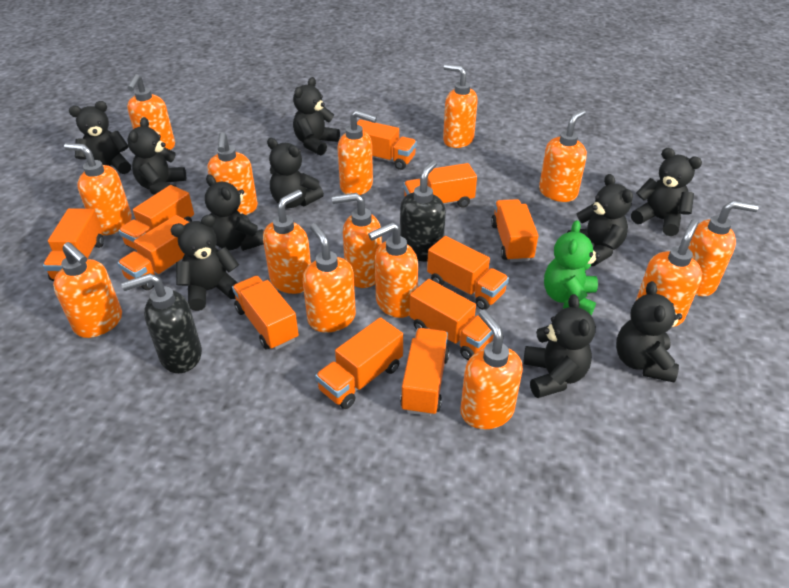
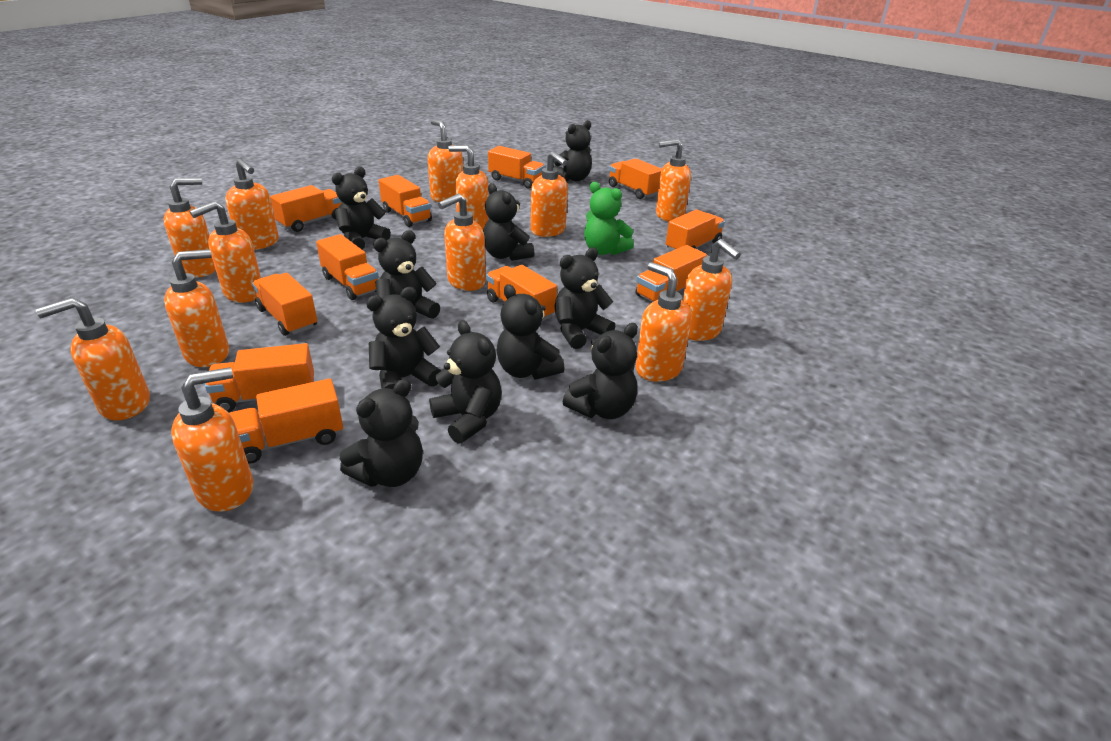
black soap dispenser: 2 -> 0
orange soap dispenser: 14 -> 13

